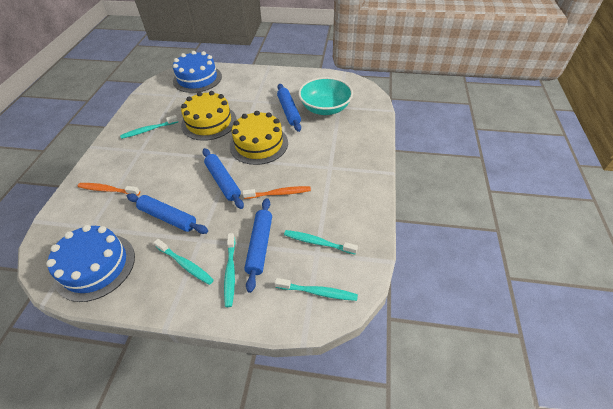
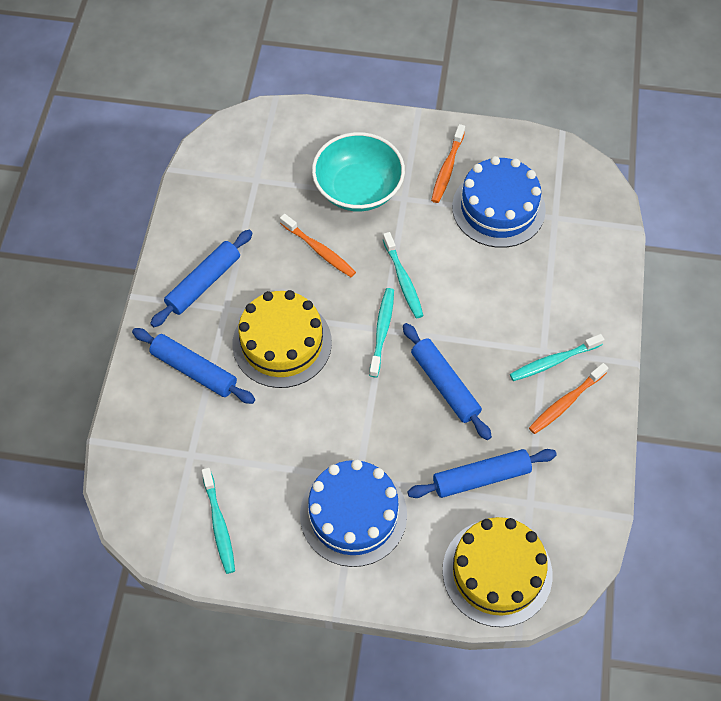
orange toothbrush: 2 -> 3
turquoise toothbrush: 5 -> 4

